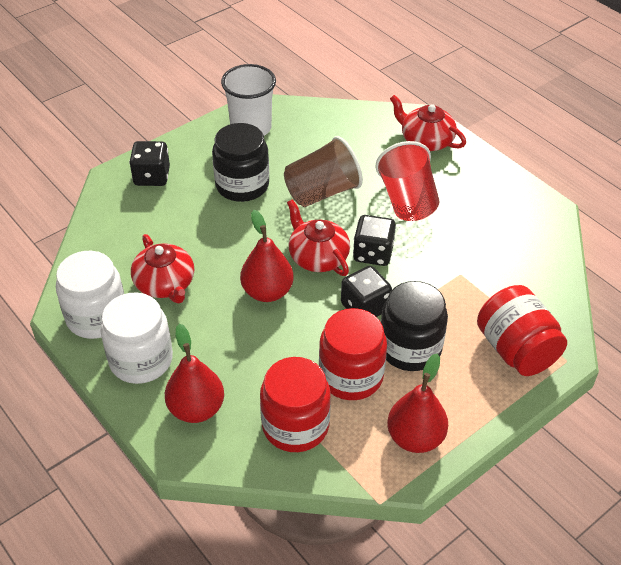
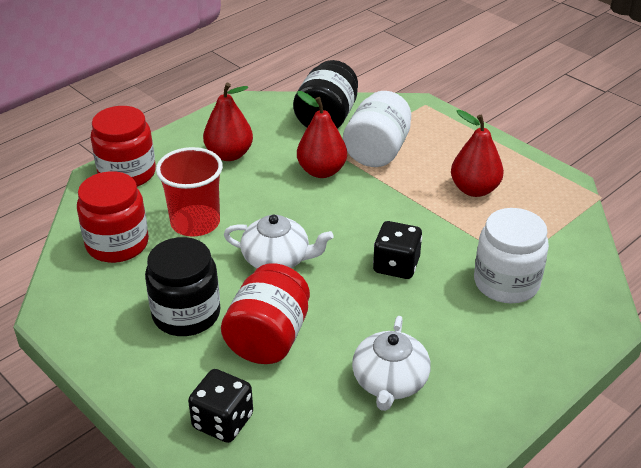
black dice: 3 -> 2
brown cup: 1 -> 0
red teapot: 3 -> 0
white cup: 1 -> 0
white teapot: 0 -> 2

